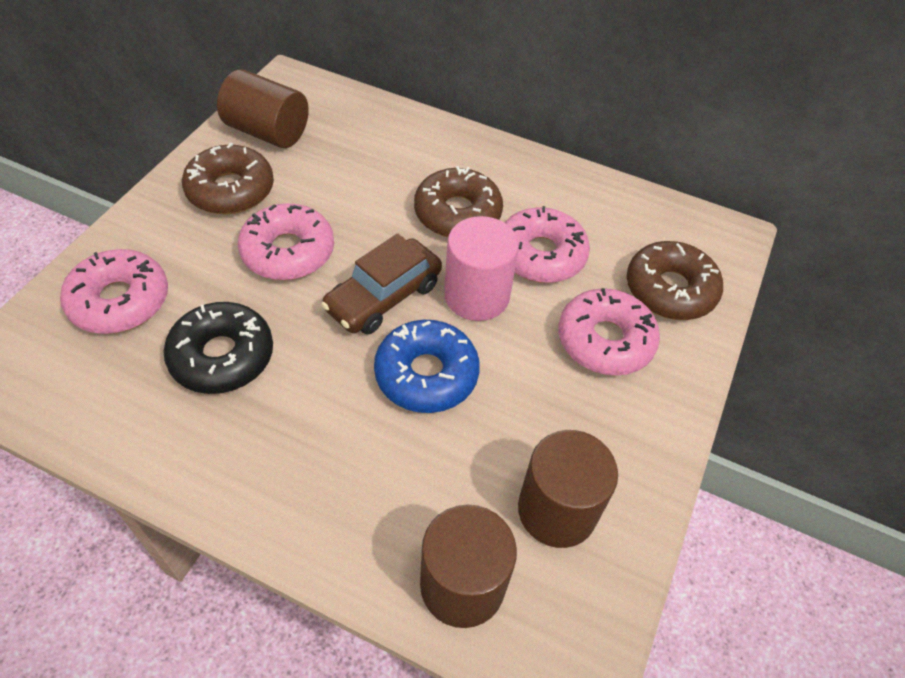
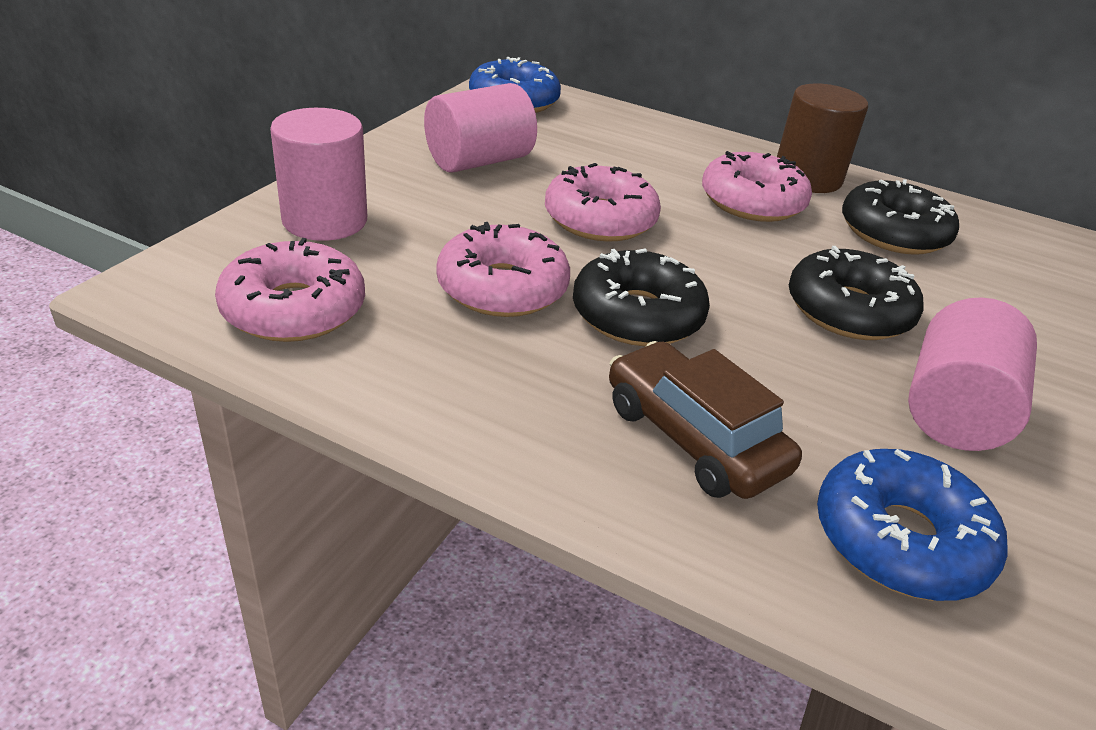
black donut: 1 -> 3
blue donut: 1 -> 2
brown cylinder: 3 -> 1
brown donut: 3 -> 0
pink cylinder: 1 -> 3

